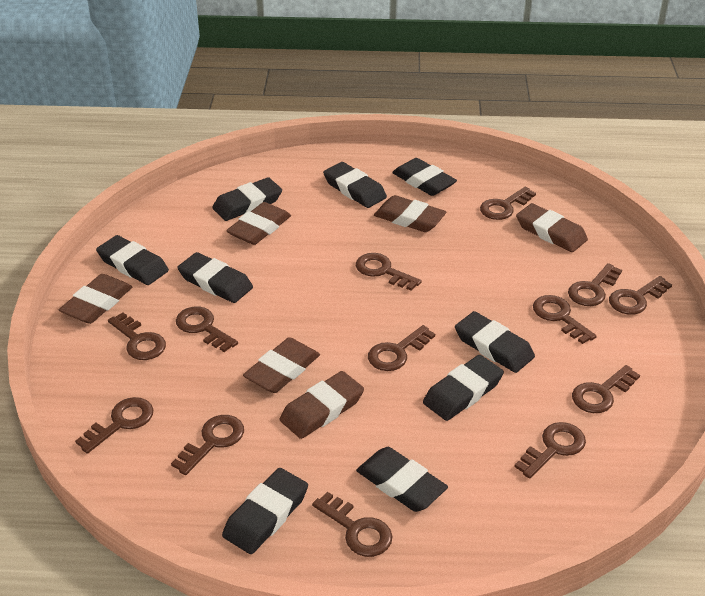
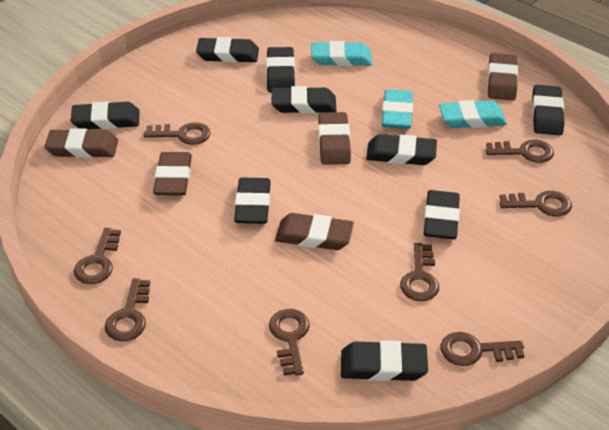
brown eraser: 6 -> 5
brown key: 13 -> 8
turquoise eraser: 0 -> 3

